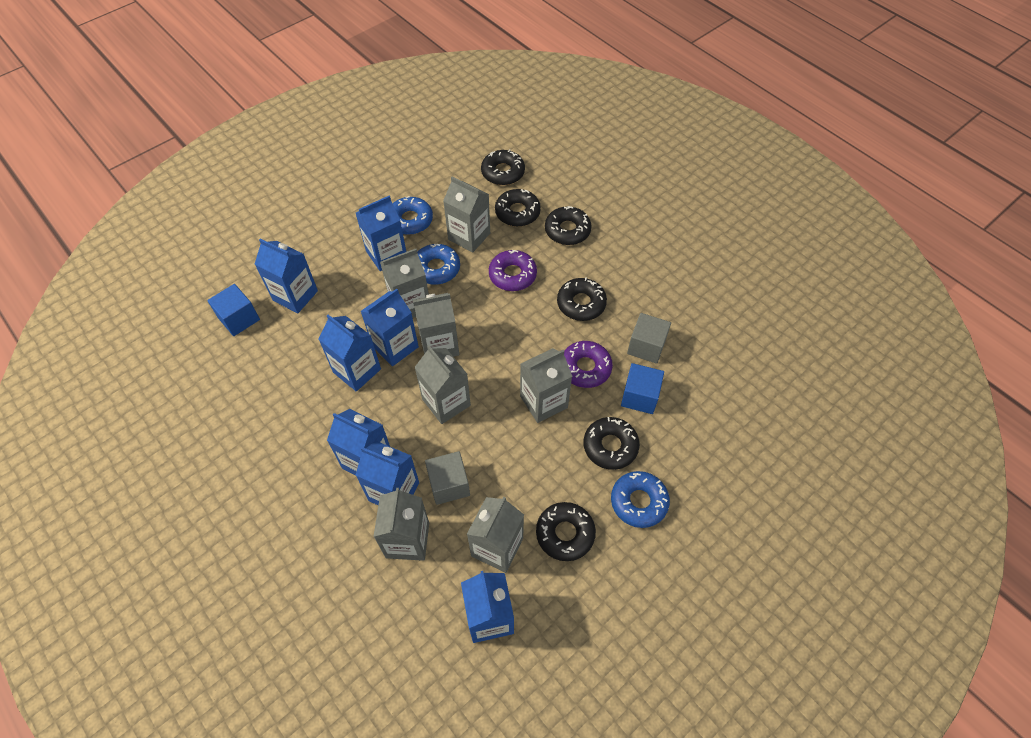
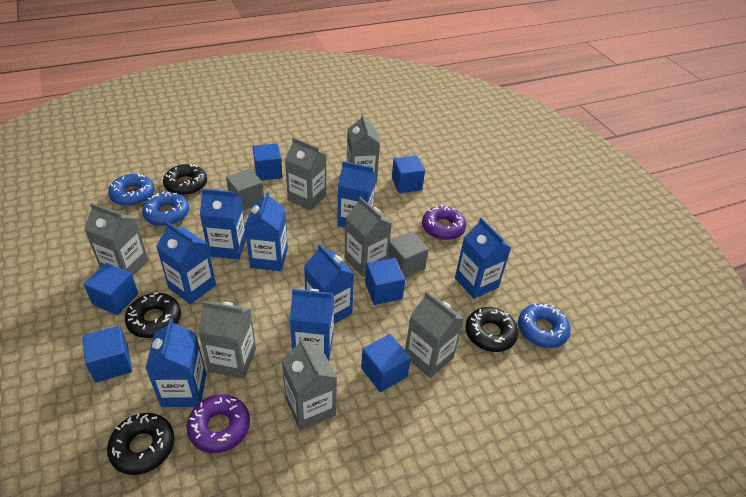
black donut: 6 -> 4
blue carton: 7 -> 8
blue cube: 2 -> 6

